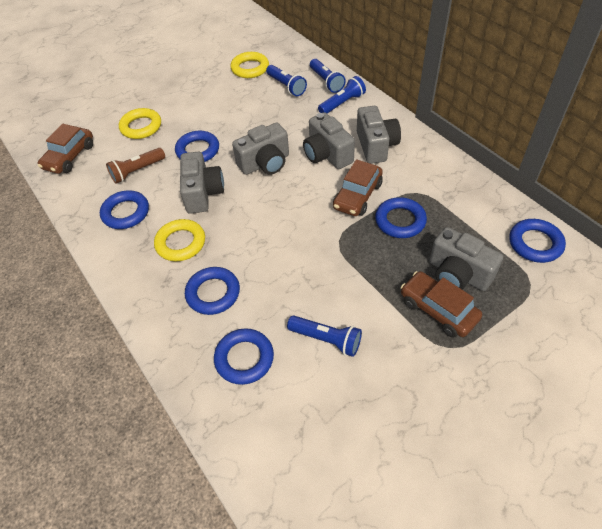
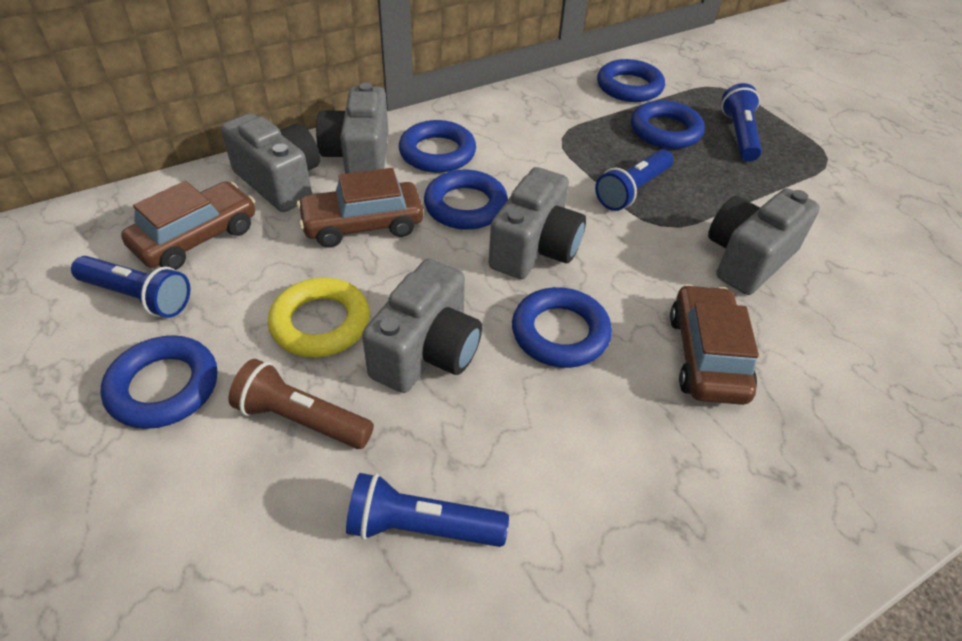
yellow ring: 3 -> 1

